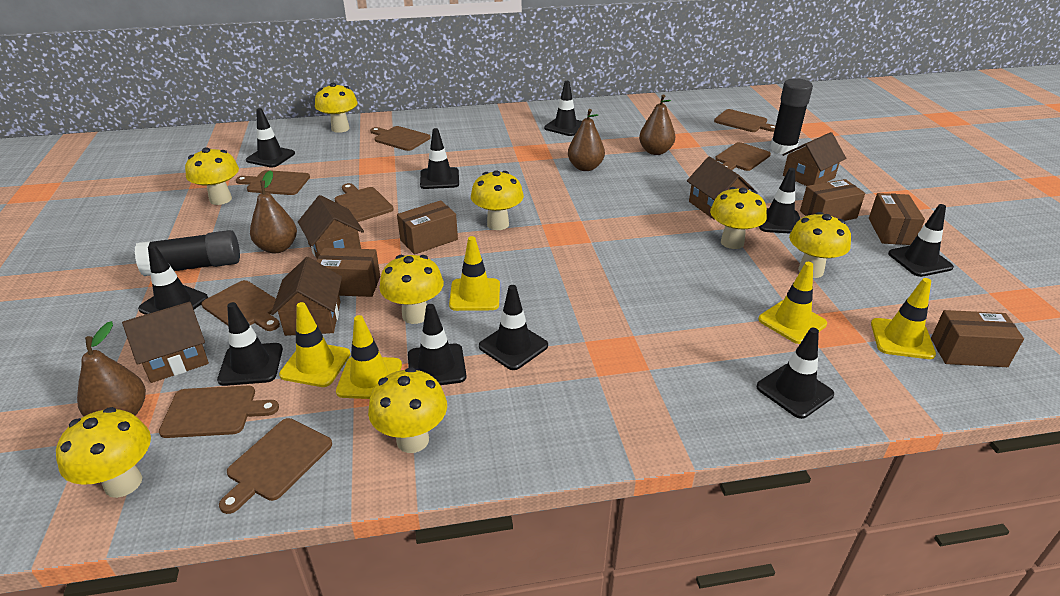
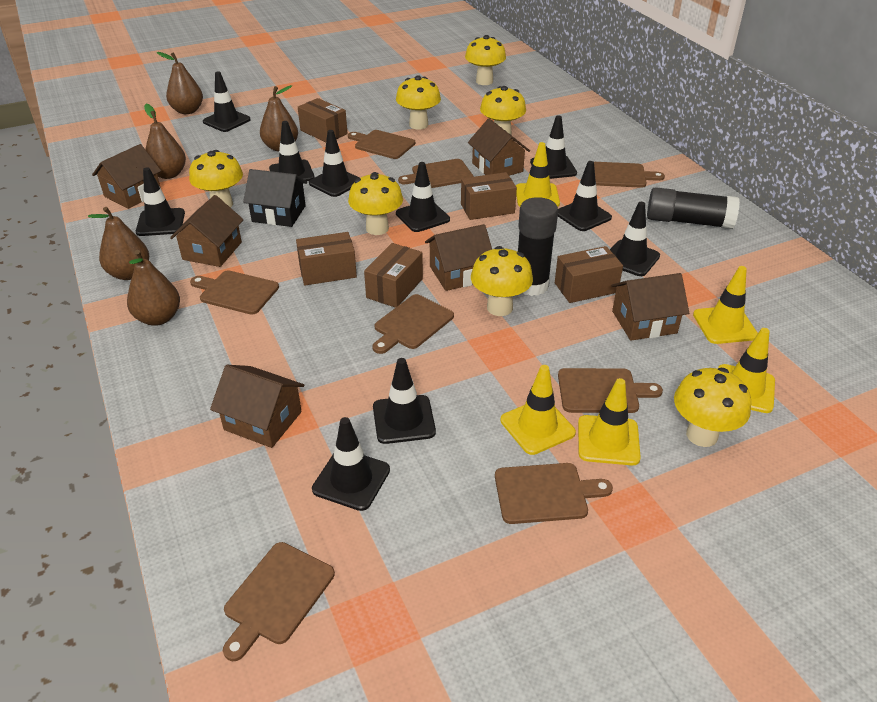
black house: 0 -> 1
brown house: 5 -> 6
brown pear: 4 -> 5
yellow mushroom: 8 -> 7

